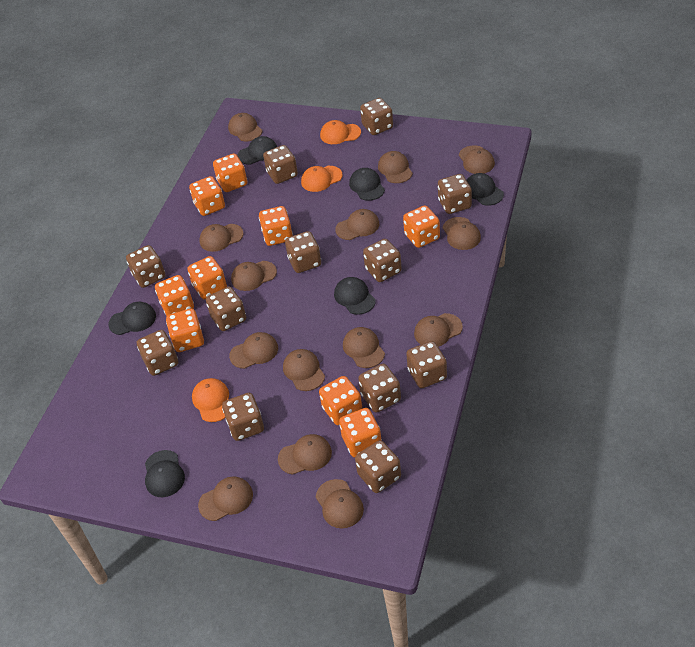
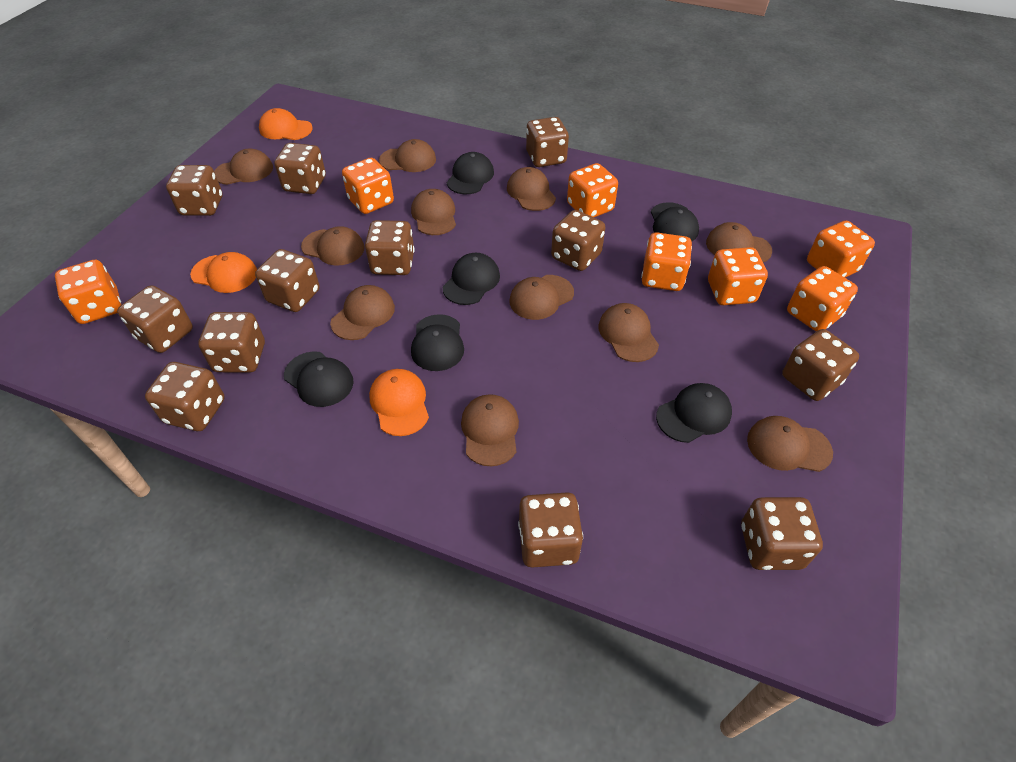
brown cap: 14 -> 11
orange dice: 9 -> 7

